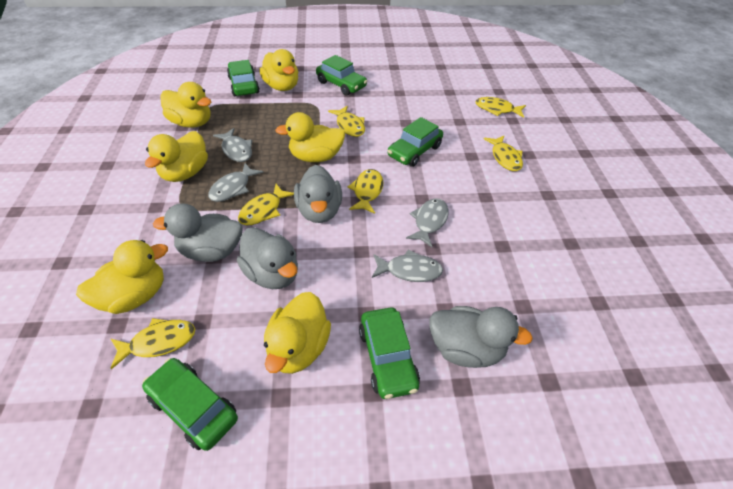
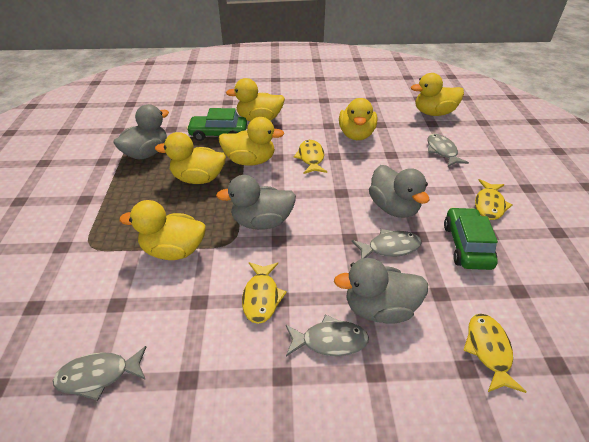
green car: 5 -> 2
yellow fish: 6 -> 4

